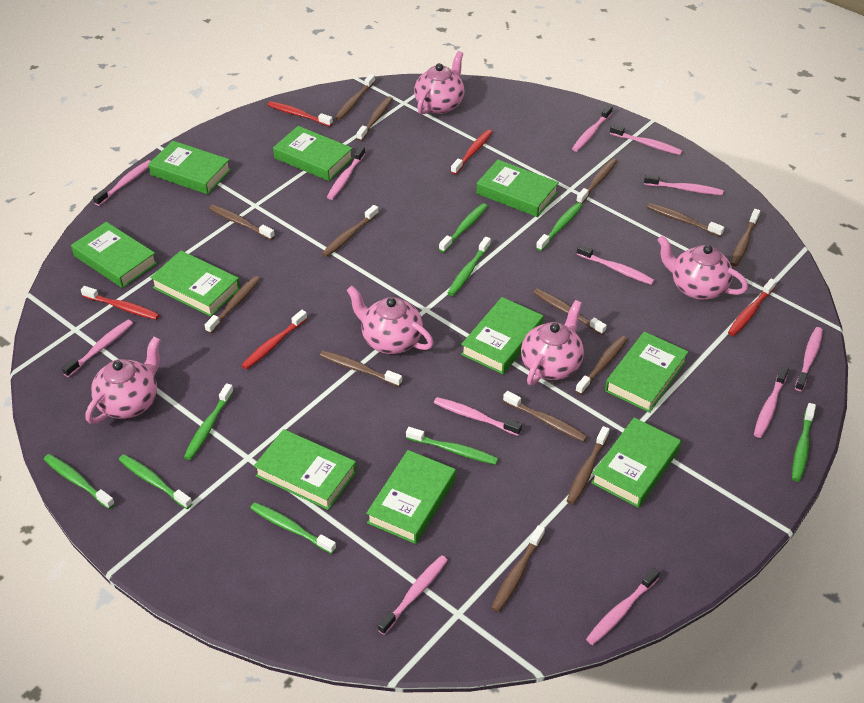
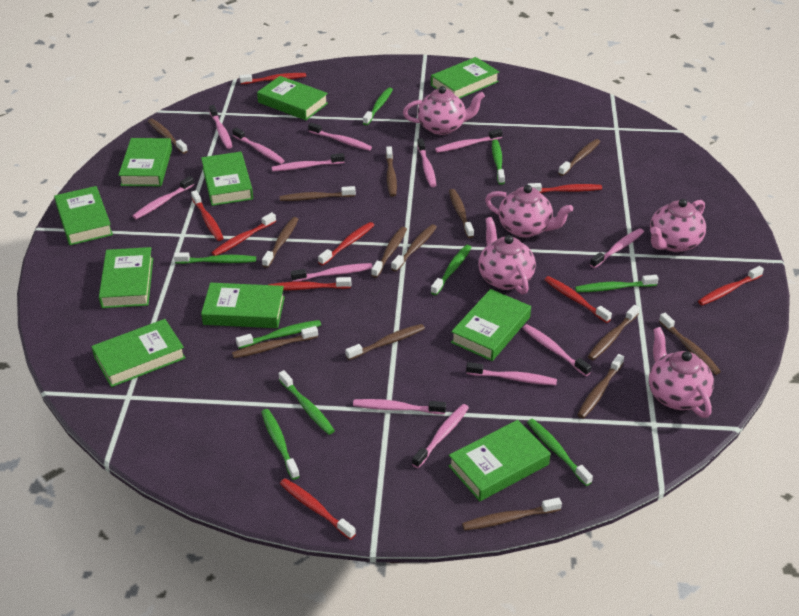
pink toothbrush: 12 -> 13
red toothbrush: 5 -> 9

